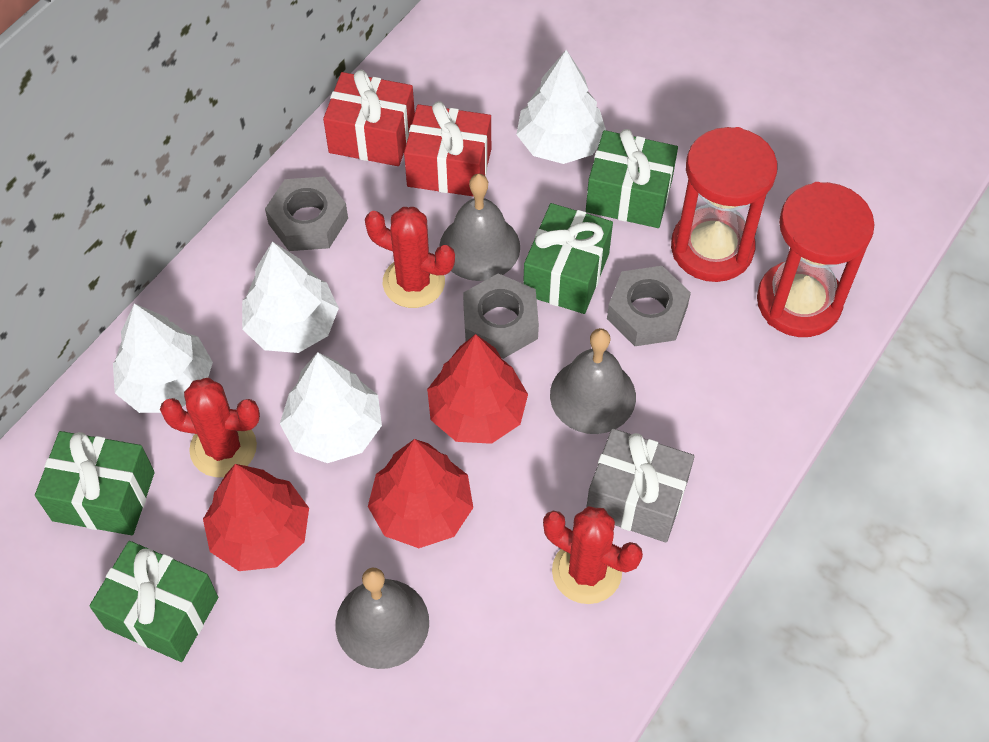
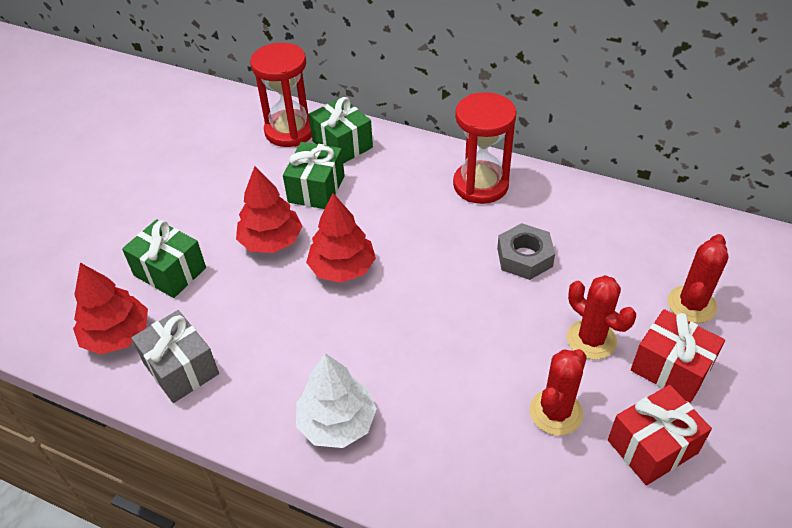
green gift: 4 -> 3
grey bell: 3 -> 0
grey nut: 3 -> 1
white tree: 4 -> 1

